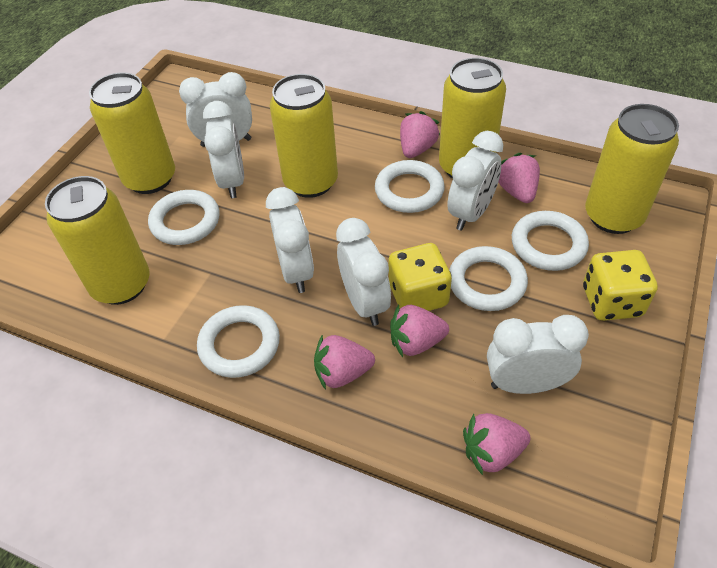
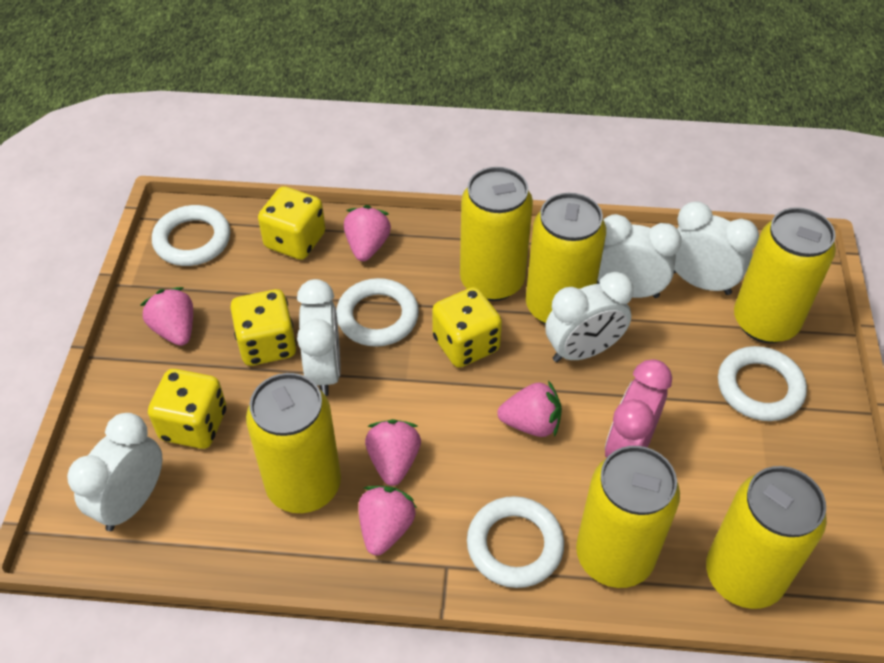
pink clock: 0 -> 1
white clock: 6 -> 5
white ring: 5 -> 4
yellow can: 5 -> 6
yellow dice: 2 -> 4

